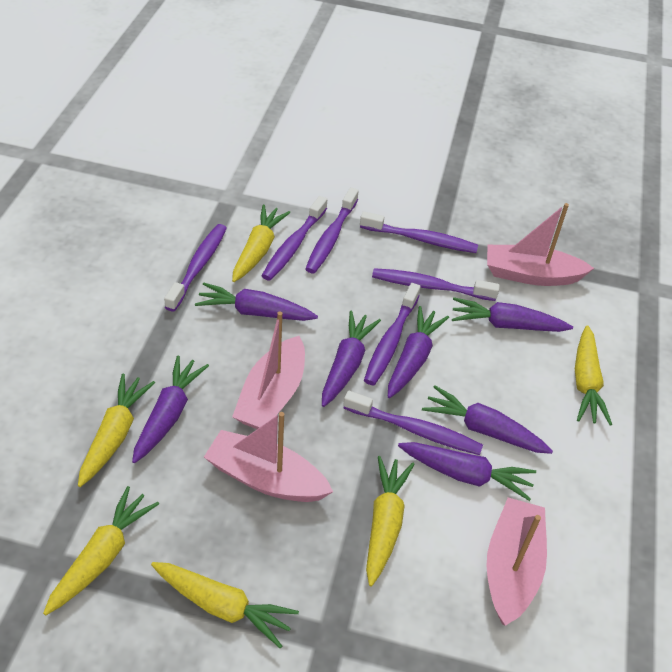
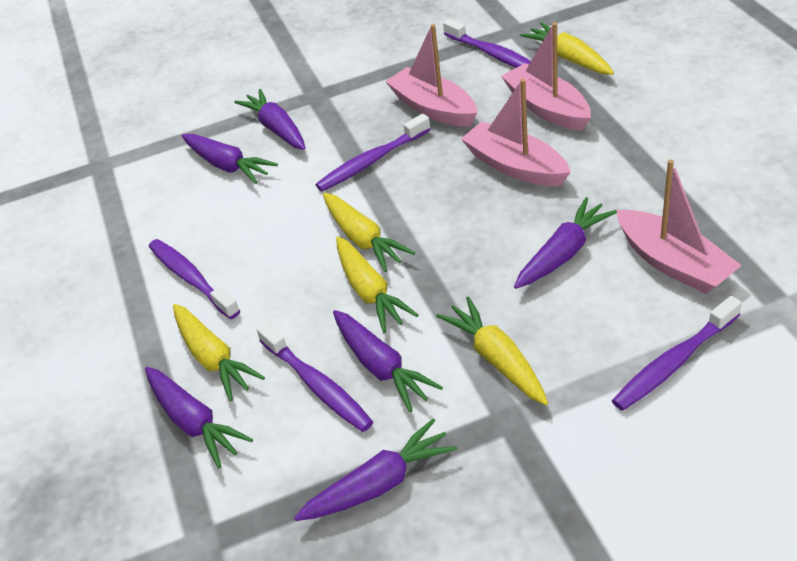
purple carrot: 7 -> 6
purple toothbrush: 7 -> 5
yellow carrot: 6 -> 5

